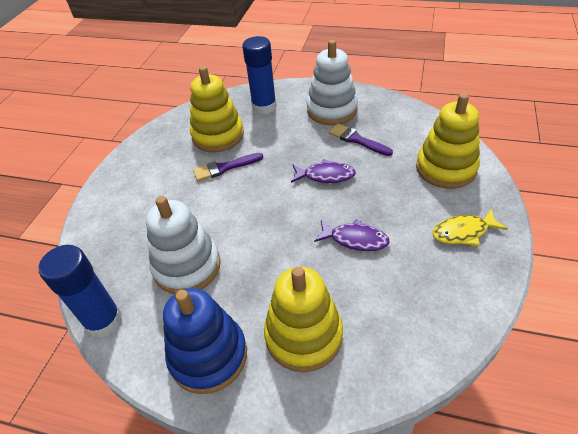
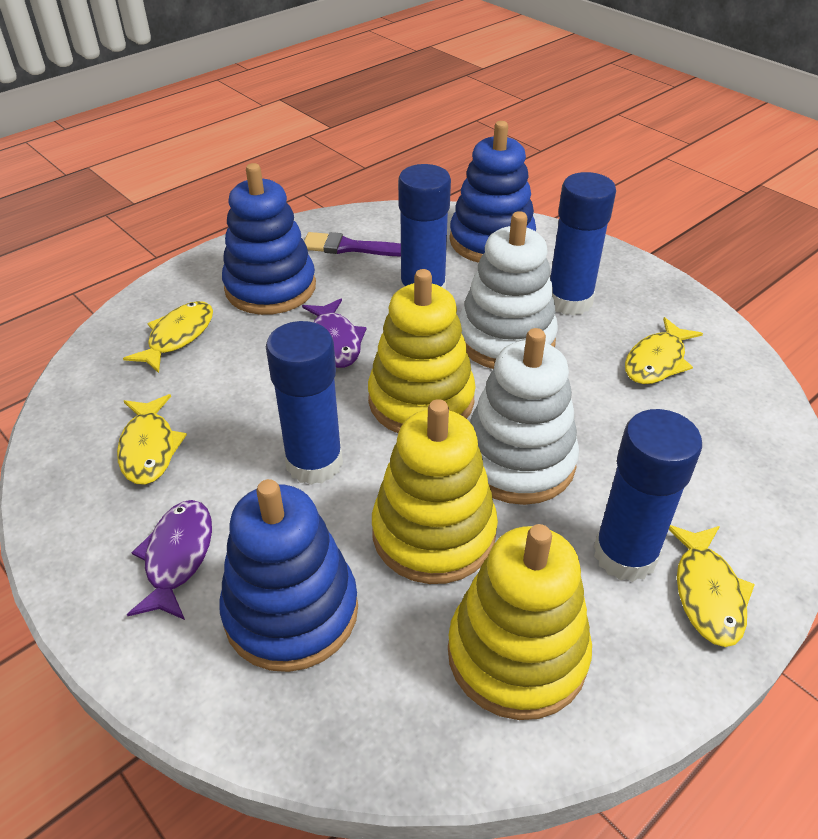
blue glue stick: 2 -> 4
blue stacking toy: 1 -> 3
purple brush: 2 -> 1
yellow fish: 1 -> 4

